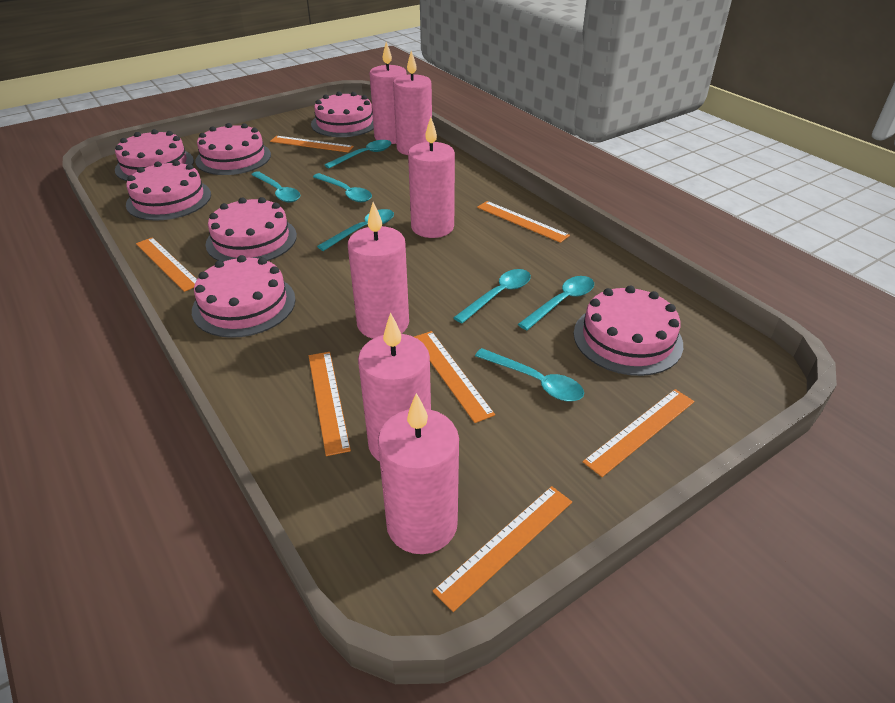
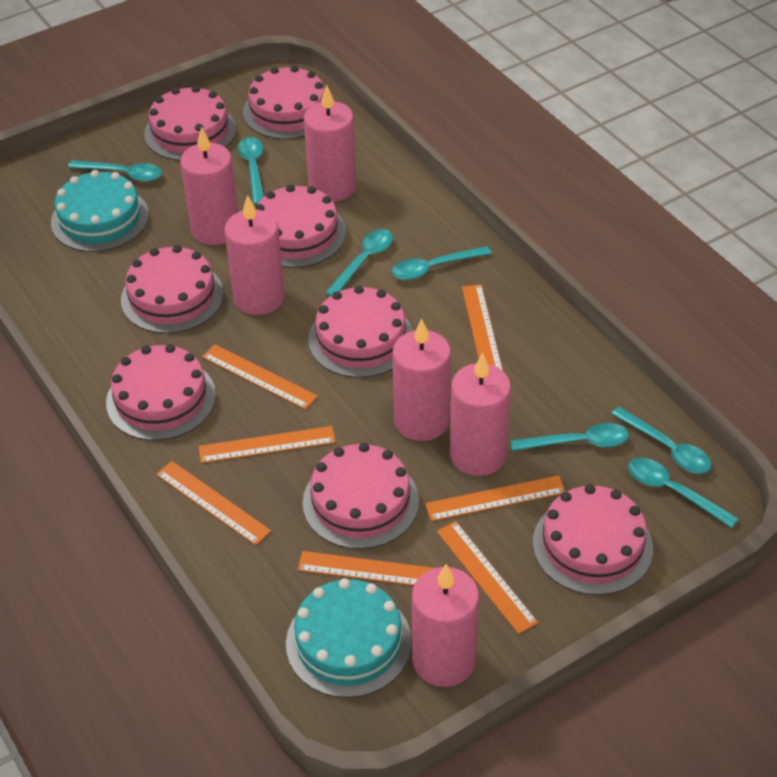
pink cake: 7 -> 8
turquoise cake: 0 -> 2

